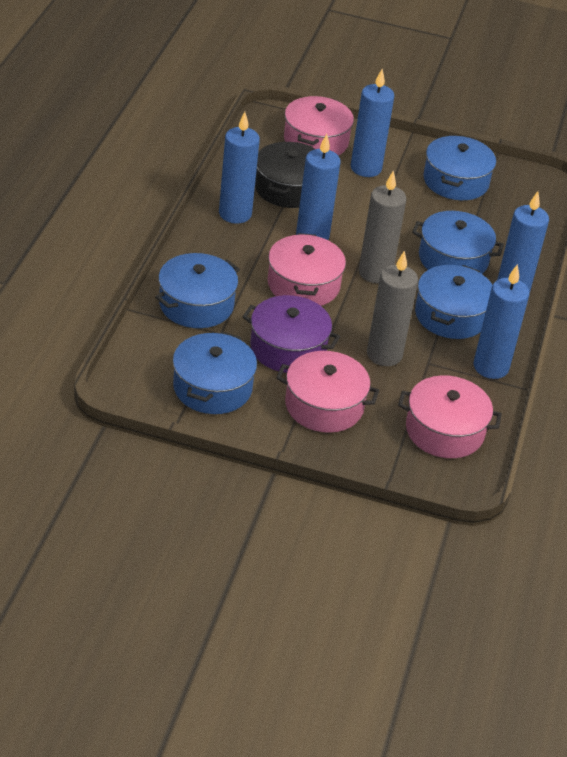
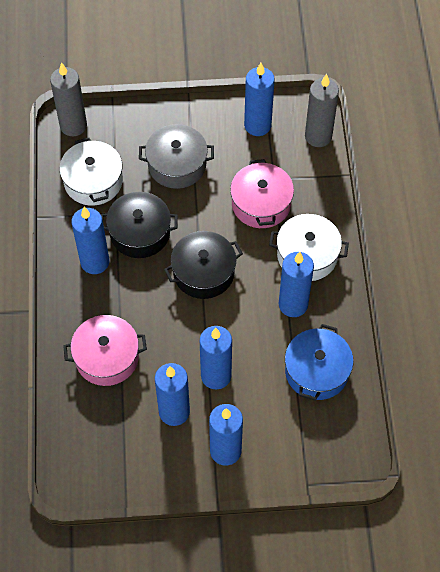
black pot: 1 -> 2
blue candle: 5 -> 6
blue pot: 5 -> 1
grey pot: 0 -> 1
pink pot: 4 -> 2
purple pot: 1 -> 0
white pot: 0 -> 2

